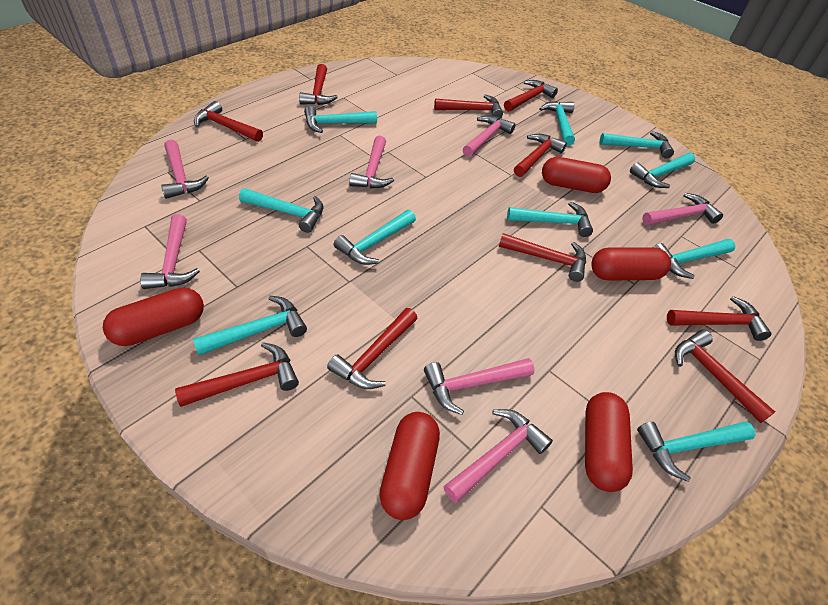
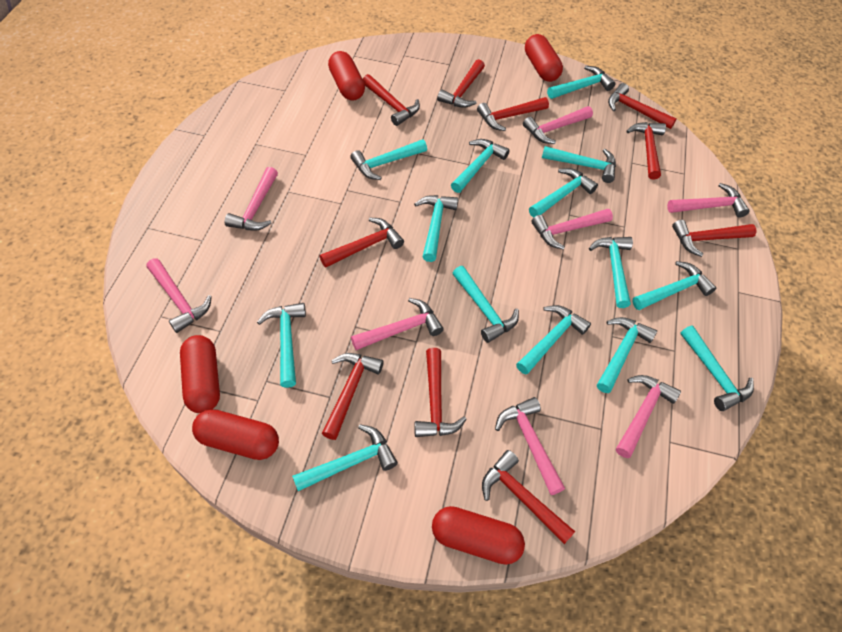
pink hammer: 7 -> 8
turquoise hammer: 10 -> 14

